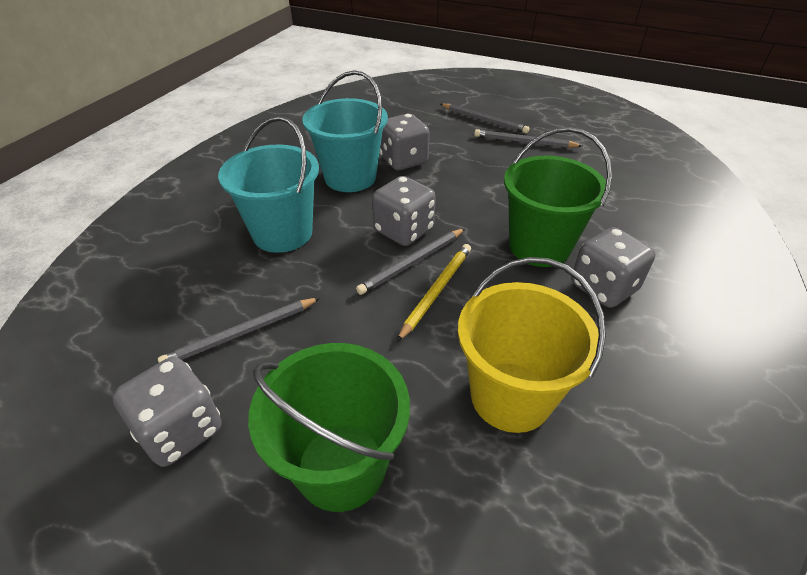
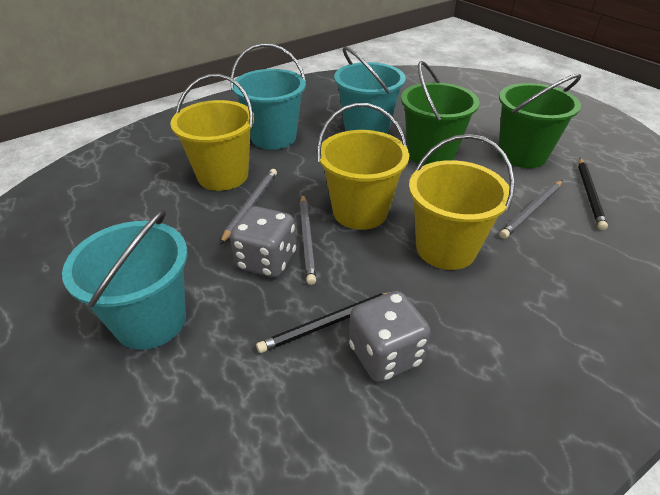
black pencil: 0 -> 2
grey dice: 4 -> 2
grey pencil: 4 -> 3
turquoise bucket: 2 -> 3
yellow bucket: 1 -> 3
yellow pencil: 1 -> 0

